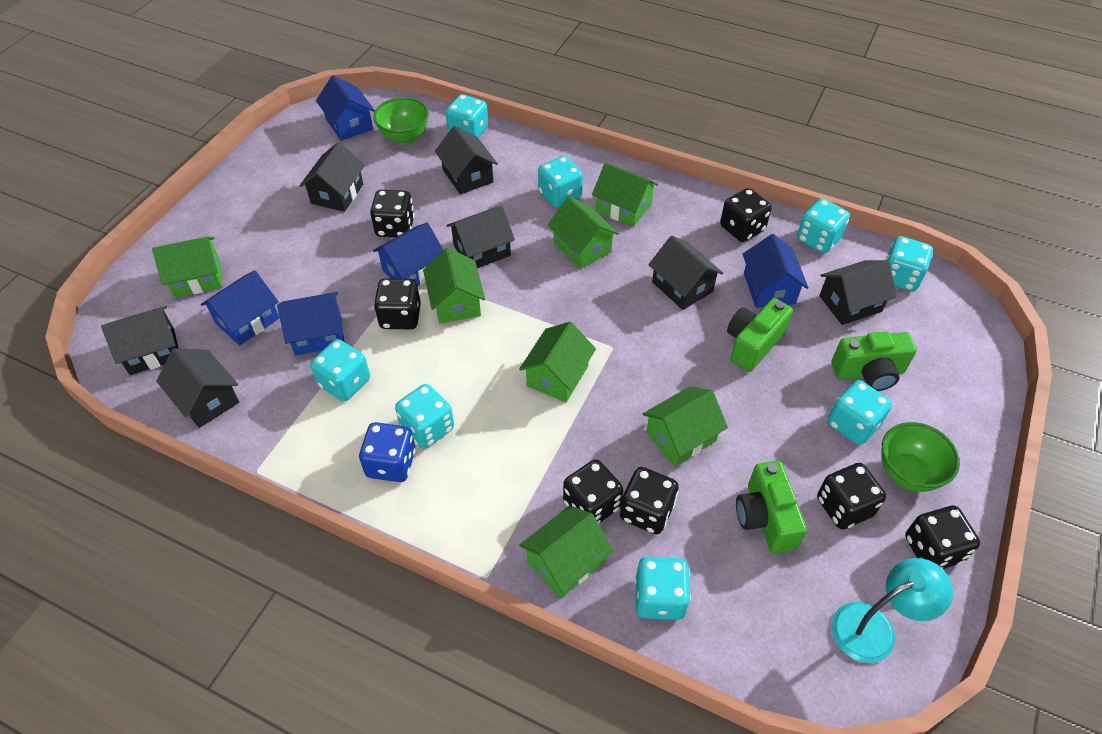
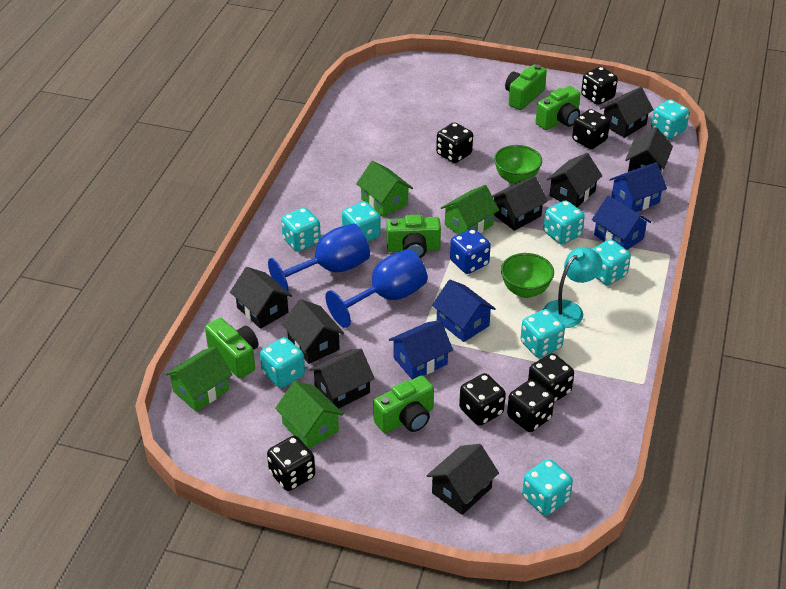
black house: 7 -> 8
blue goblet: 0 -> 2
blue house: 5 -> 4
green camera: 3 -> 5
green house: 7 -> 4

